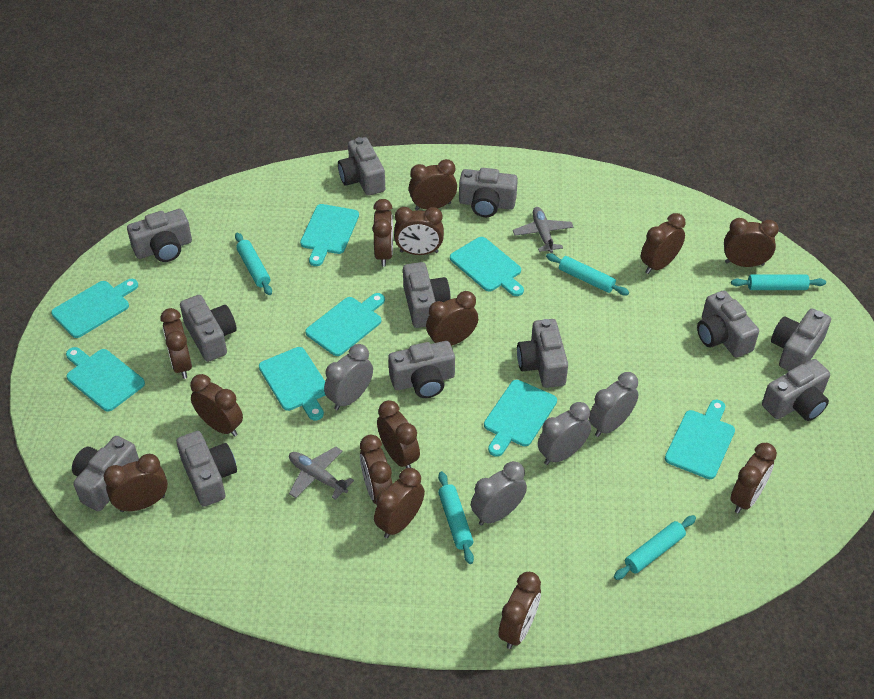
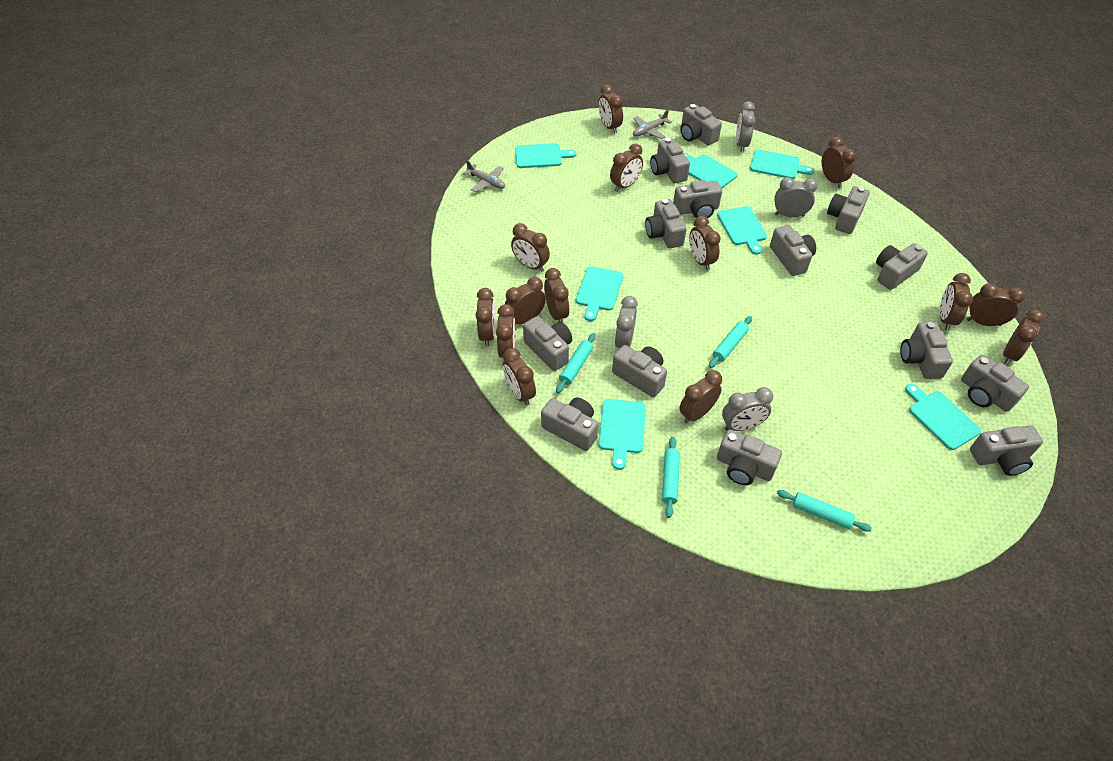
grey camera: 12 -> 14
turquoise cutting board: 8 -> 7
turquoise rolling pin: 5 -> 4

